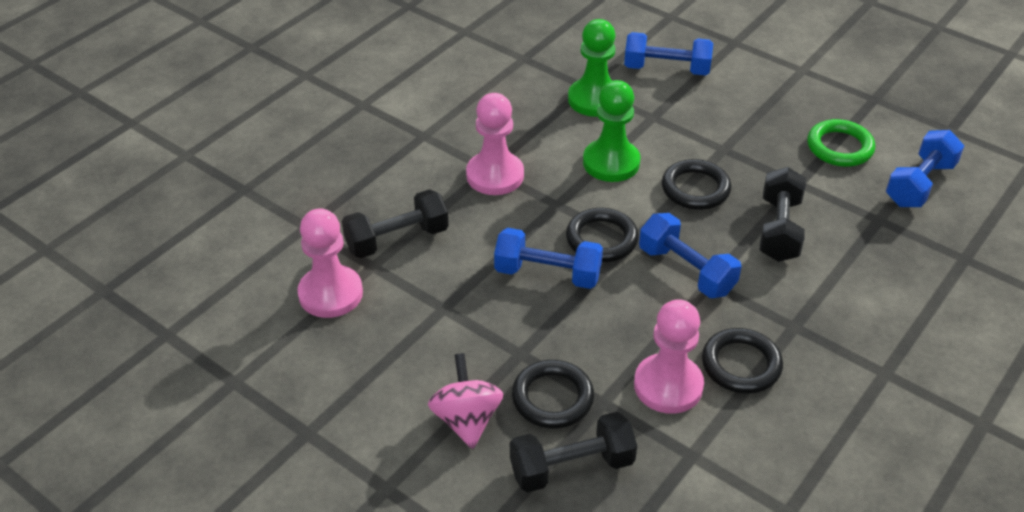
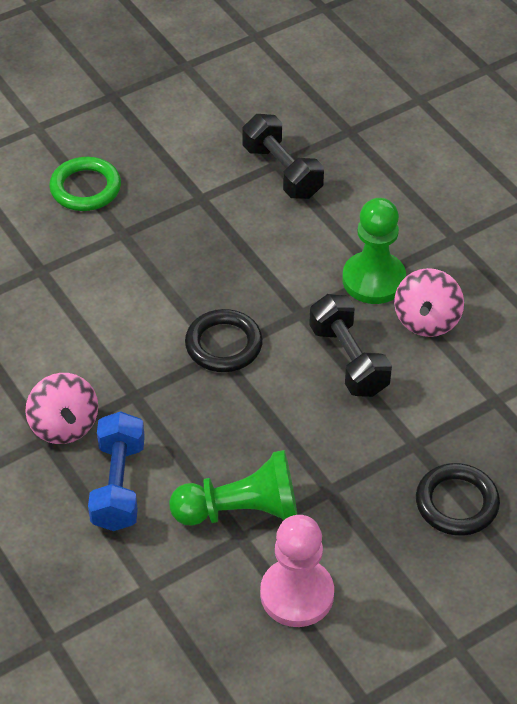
black dumbbell: 3 -> 2
black ring: 4 -> 2
blue dumbbell: 4 -> 1
pink pawn: 3 -> 1
pink spinning top: 1 -> 2

